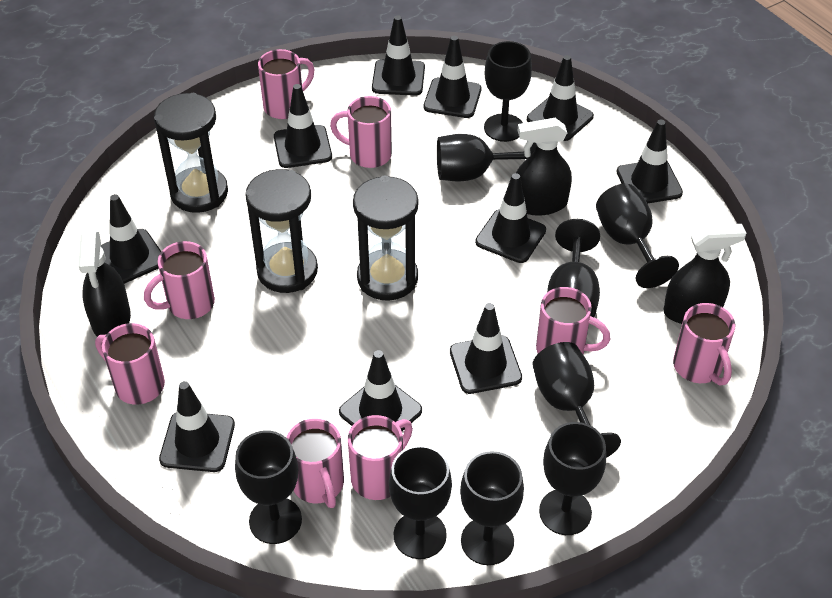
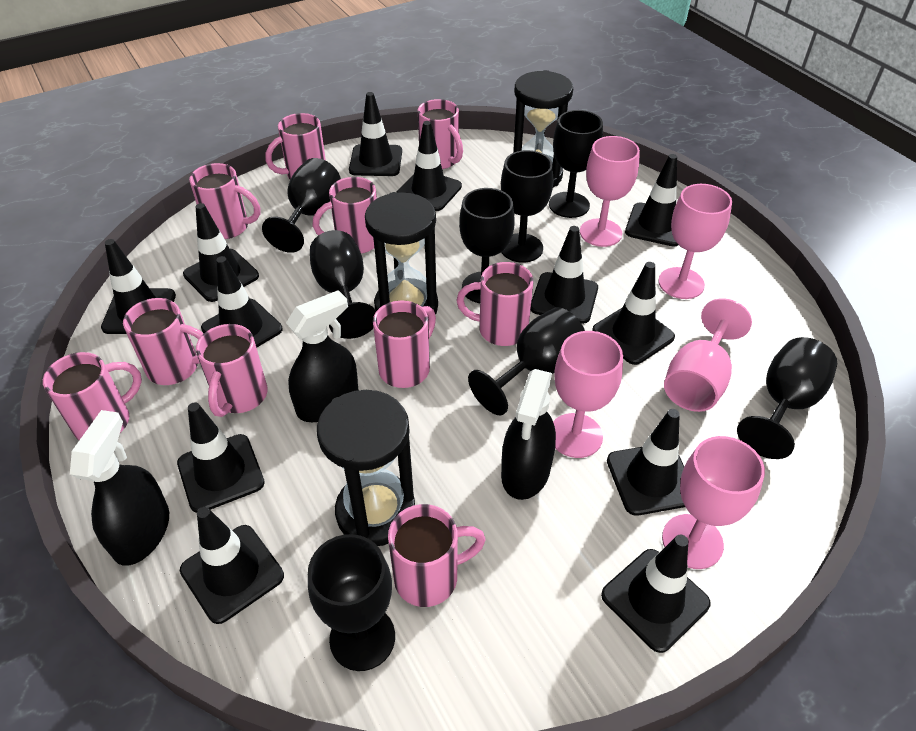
black goblet: 9 -> 8
black traffic cone: 10 -> 12
pink goblet: 0 -> 5
pink mug: 8 -> 10

